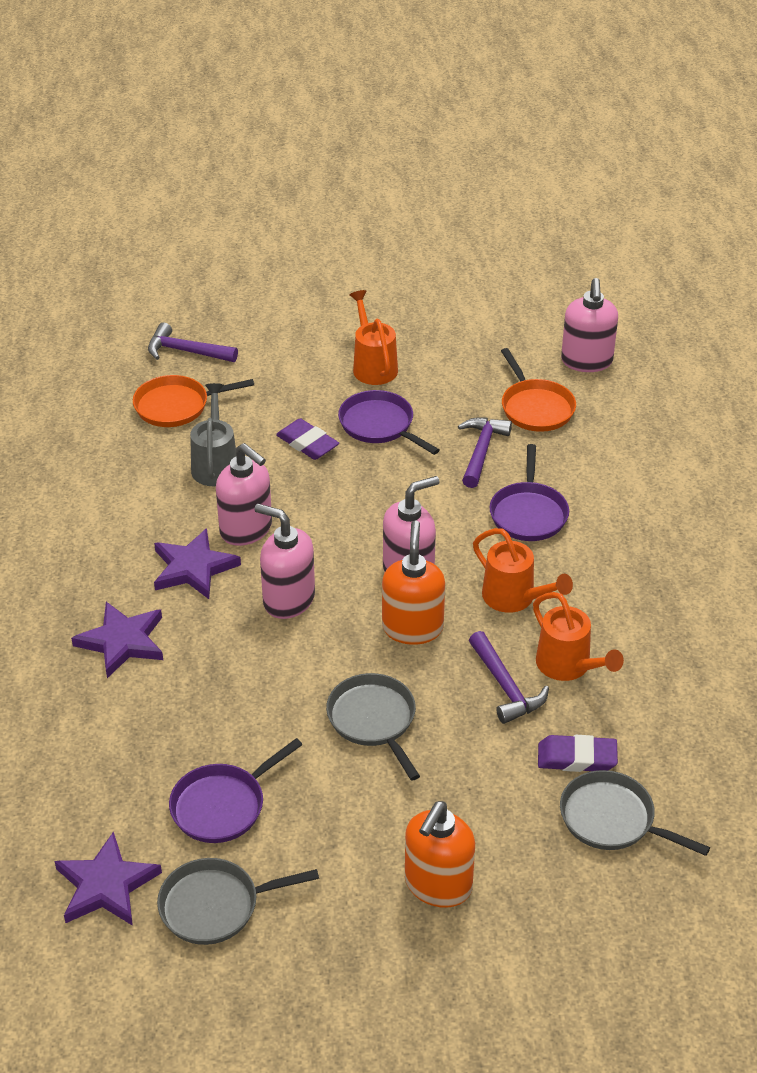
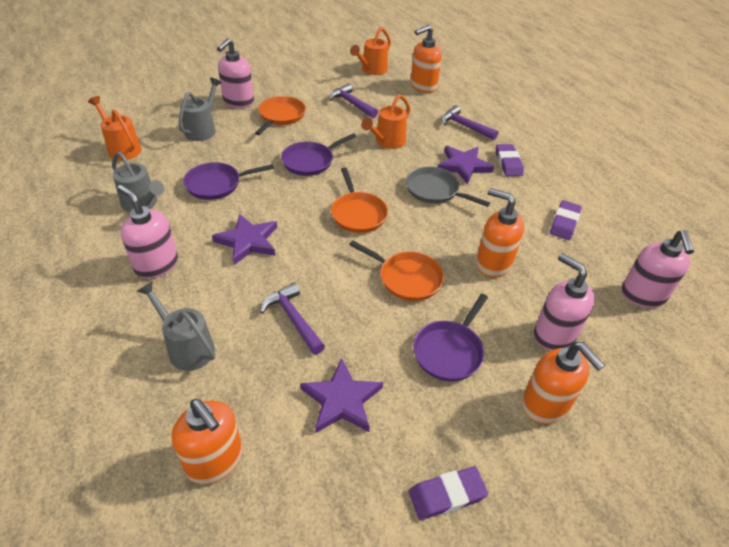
grey pan: 3 -> 1
grey watering can: 1 -> 3
orange pan: 2 -> 3
orange soap dispenser: 2 -> 4
purple eraser: 2 -> 3

